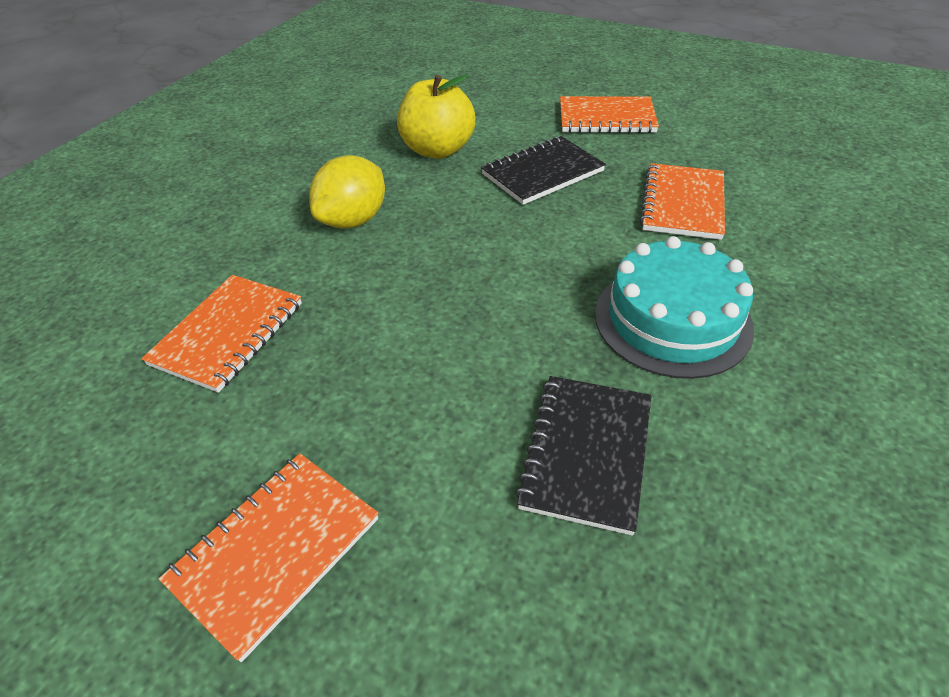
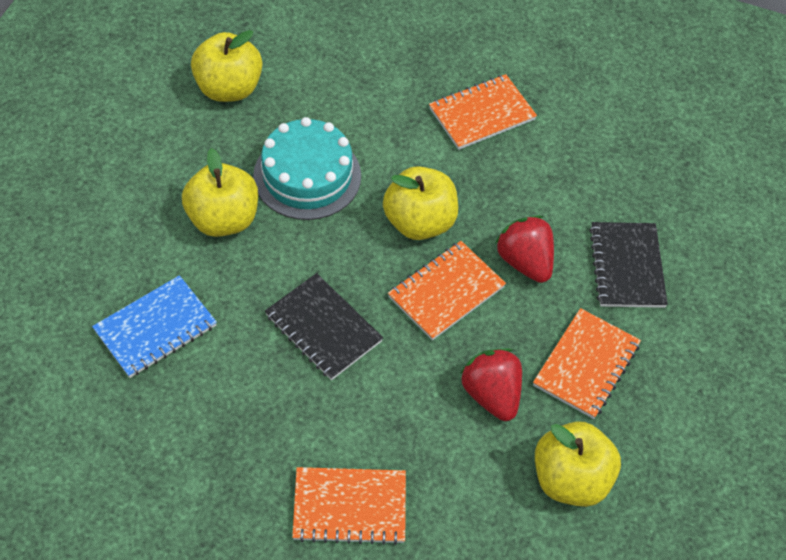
blue notebook: 0 -> 1
red strawberry: 0 -> 2
yellow apple: 1 -> 4
yellow lemon: 1 -> 0

